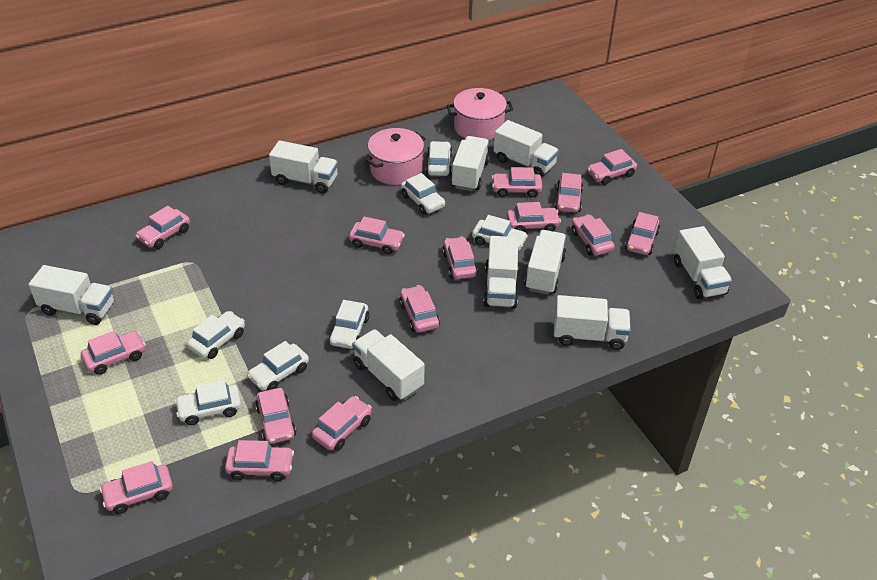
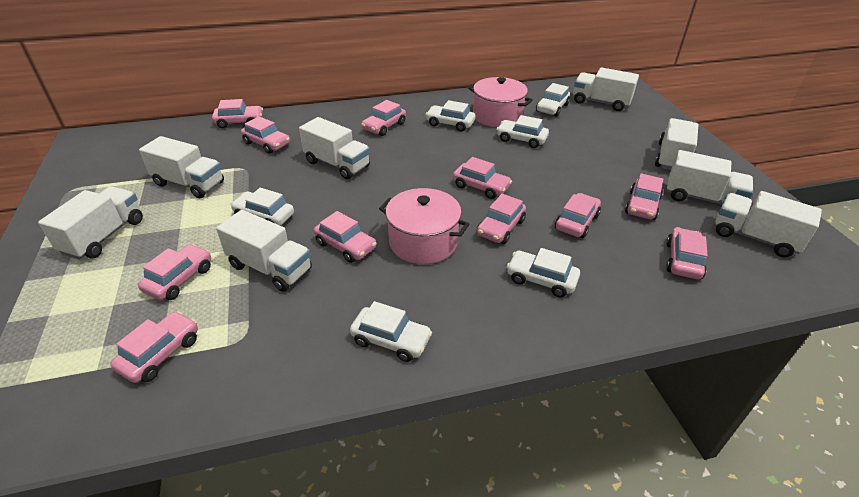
pink car: 15 -> 11
white car: 7 -> 6
white truck: 9 -> 8

